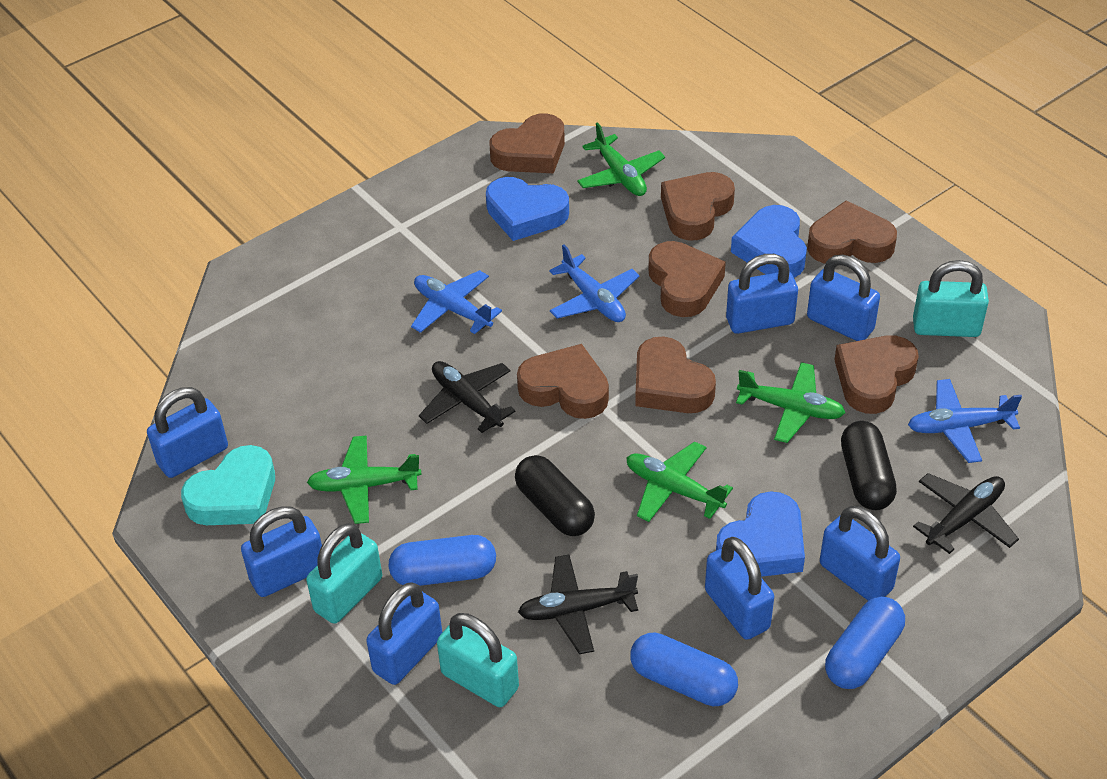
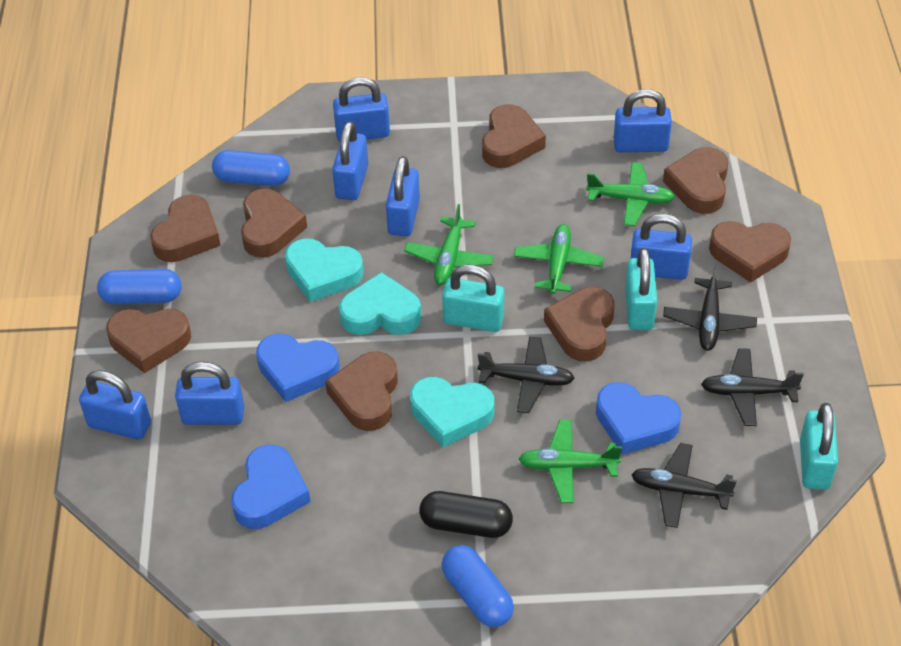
black capsule: 2 -> 1
black plane: 3 -> 4
blue plane: 3 -> 0
brown heart: 7 -> 8
turquoise heart: 1 -> 3

